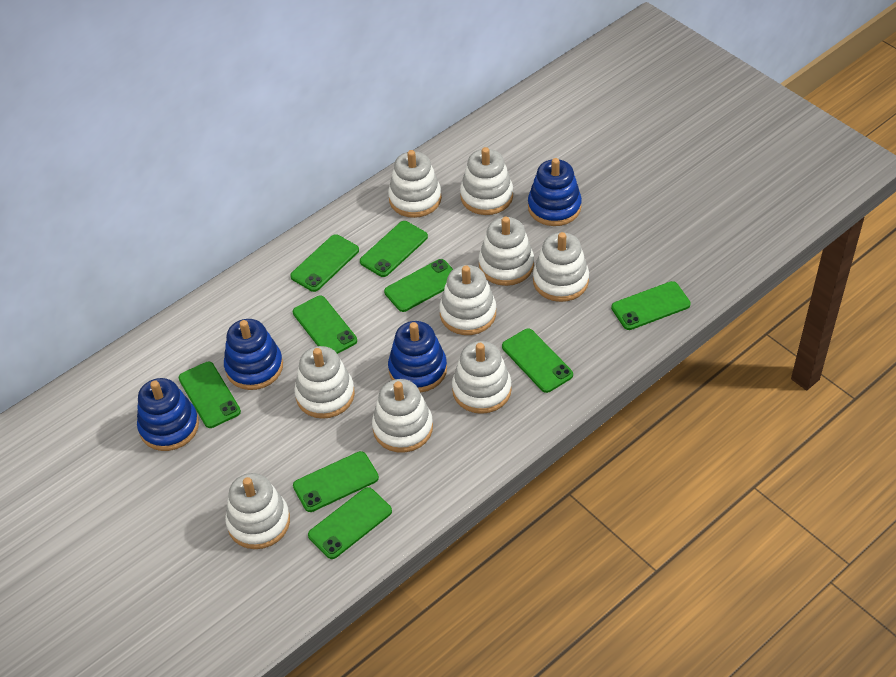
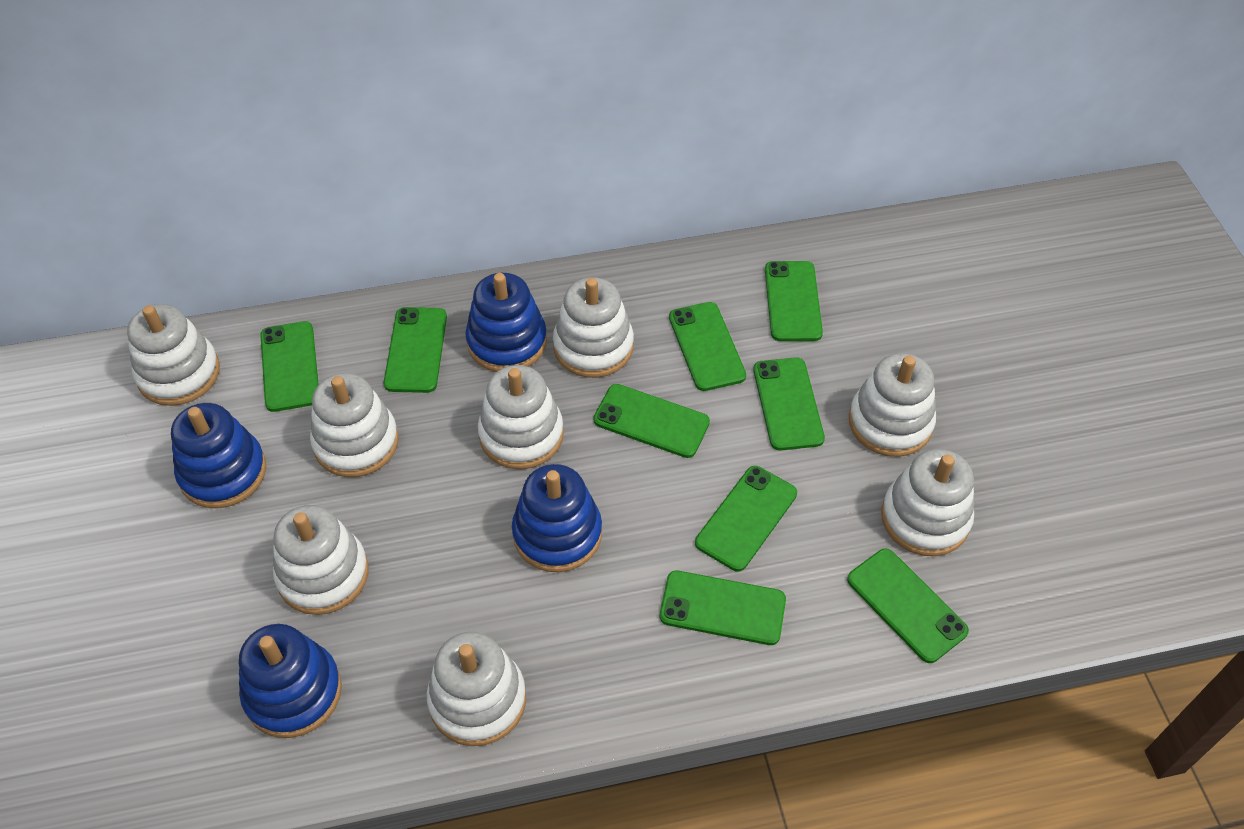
white stacking toy: 9 -> 8

